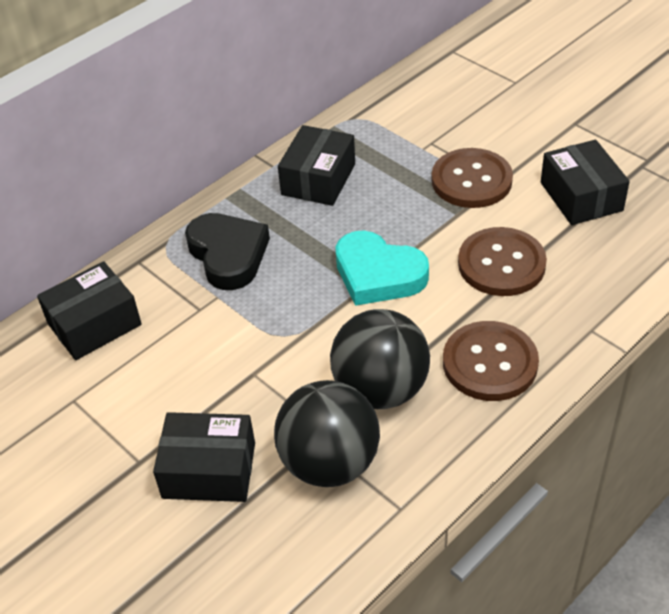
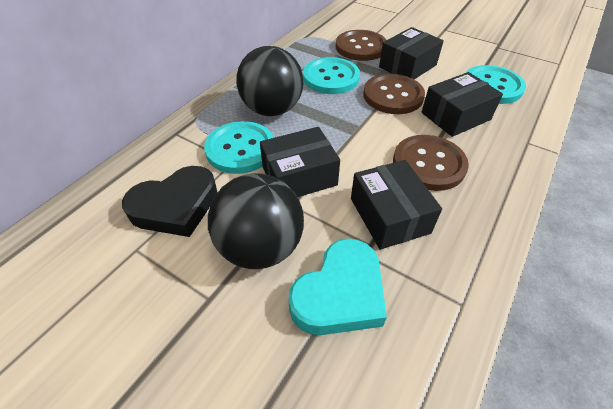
turquoise button: 0 -> 3

